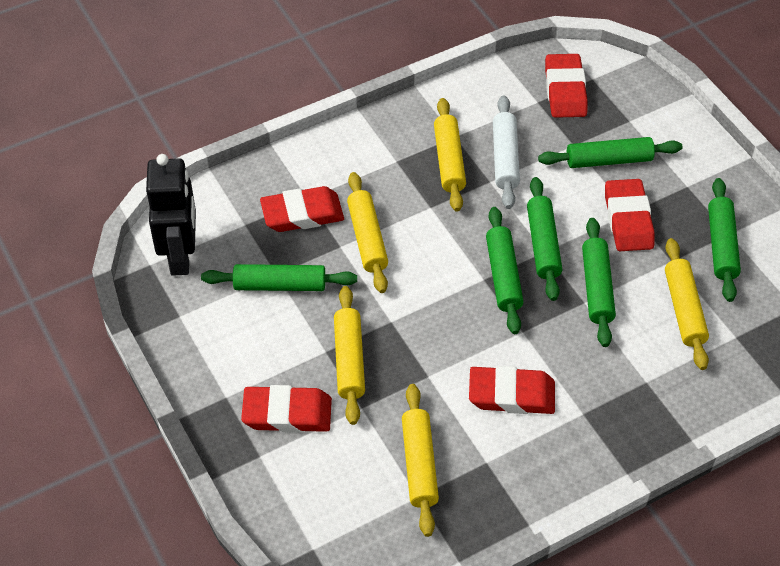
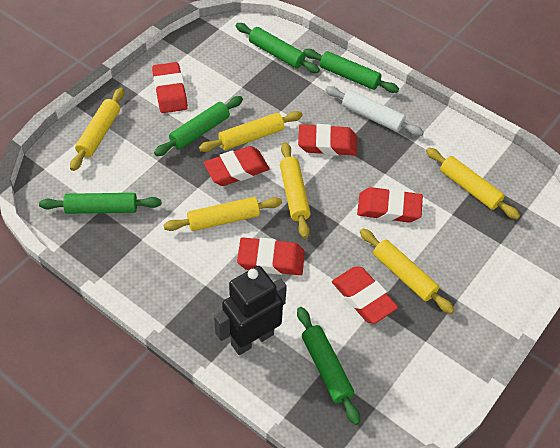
green rolling pin: 6 -> 5
red eraser: 5 -> 6
yellow rolling pin: 5 -> 6

